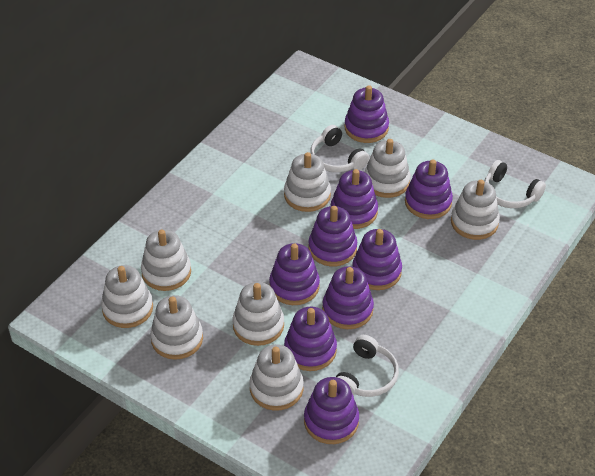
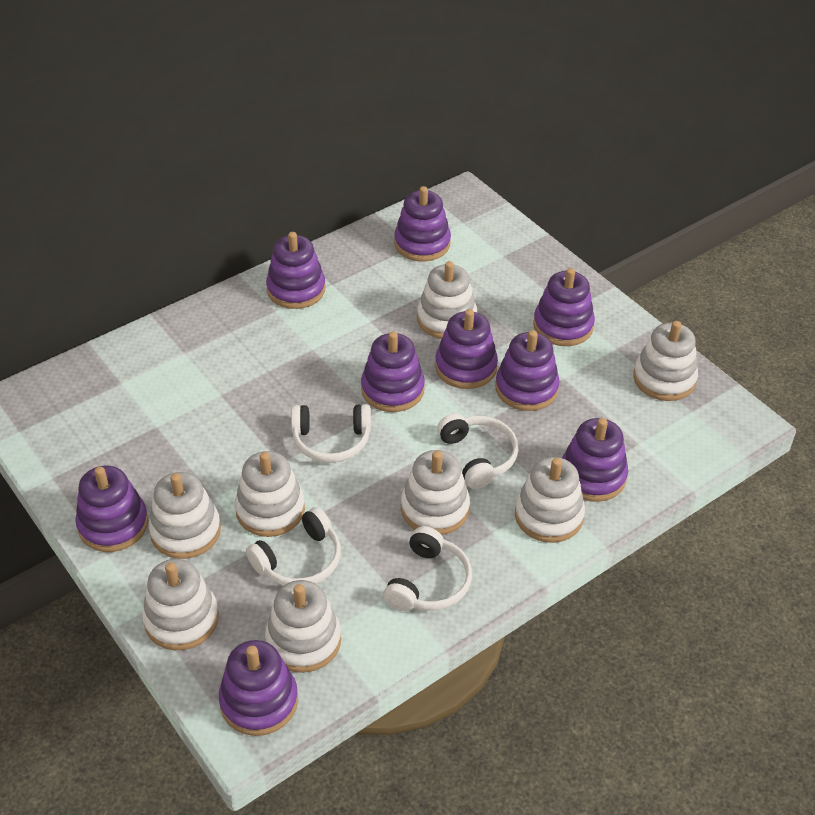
white headphones: 3 -> 4

